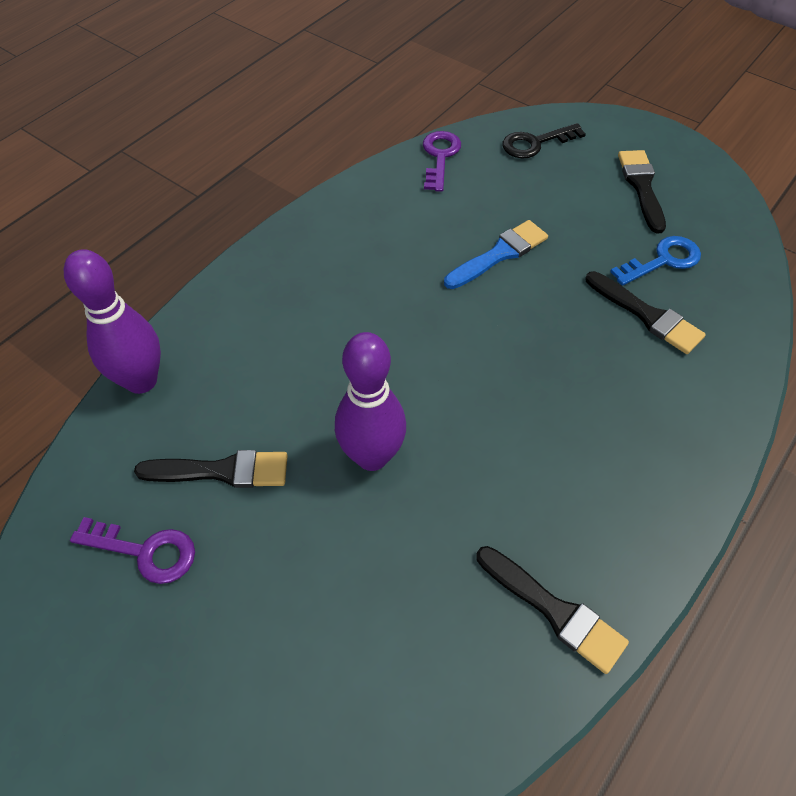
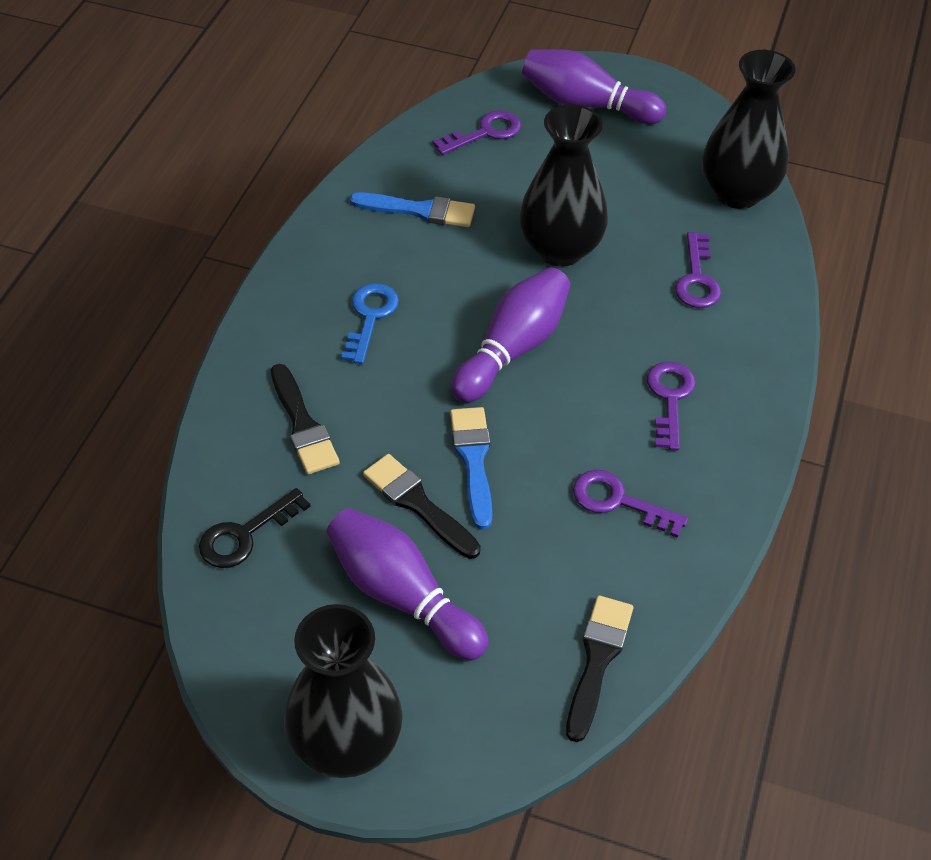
black brush: 4 -> 3
black vase: 0 -> 3
blue brush: 1 -> 2
purple bowling pin: 2 -> 3
purple key: 2 -> 4

